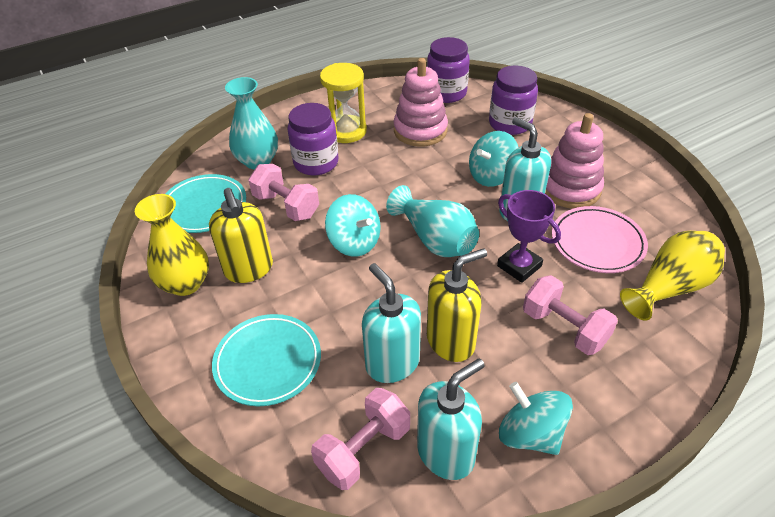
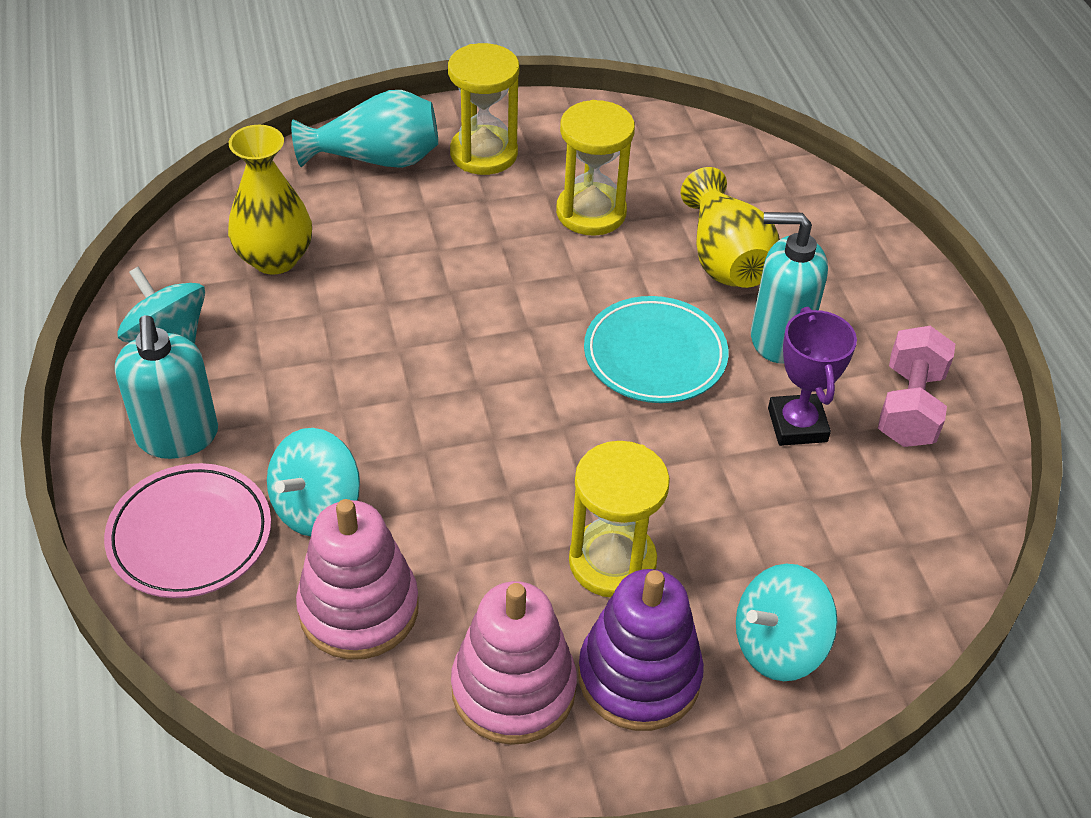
pink dumbbell: 3 -> 1
purple jar: 3 -> 0
purple stacking toy: 0 -> 1
turquoise plate: 2 -> 1
turquoise soap dispenser: 3 -> 2
turquoise vase: 2 -> 1
yellow hourglass: 1 -> 3
yellow soap dispenser: 2 -> 0

